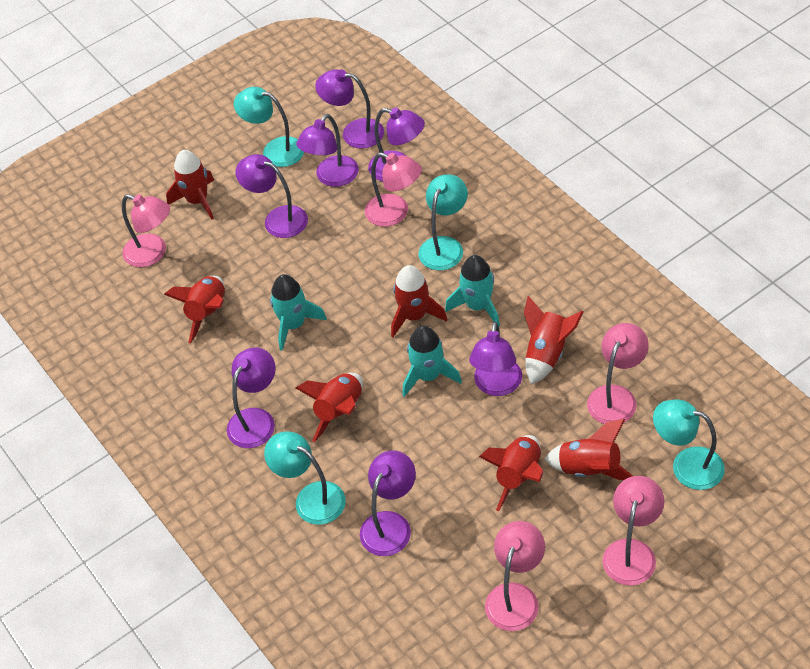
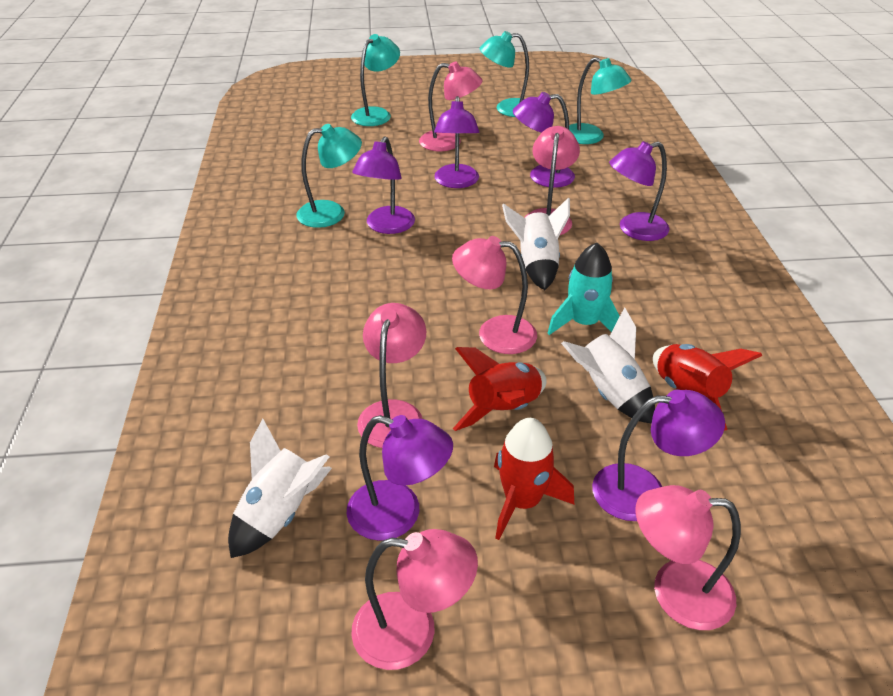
pink lamp: 5 -> 6
purple lamp: 7 -> 6
red rocket: 7 -> 3
turquoise rocket: 3 -> 1
white rocket: 0 -> 3

